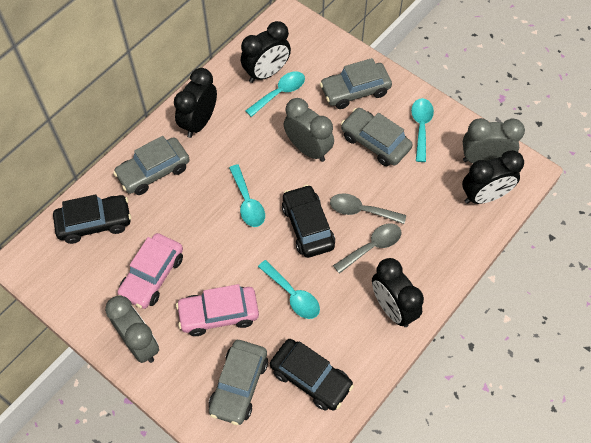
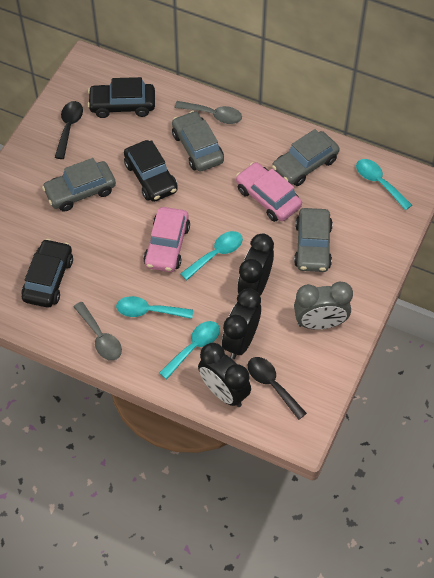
black clock: 4 -> 3
black spoon: 0 -> 2
grey clock: 3 -> 1

